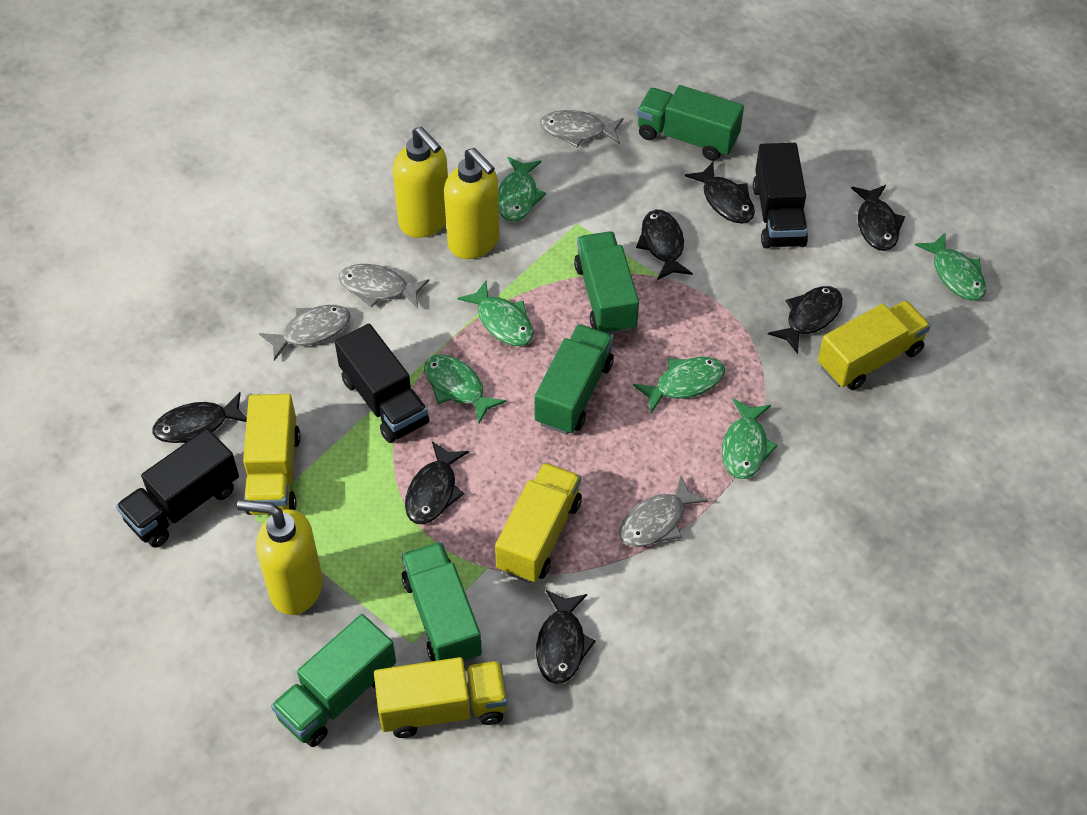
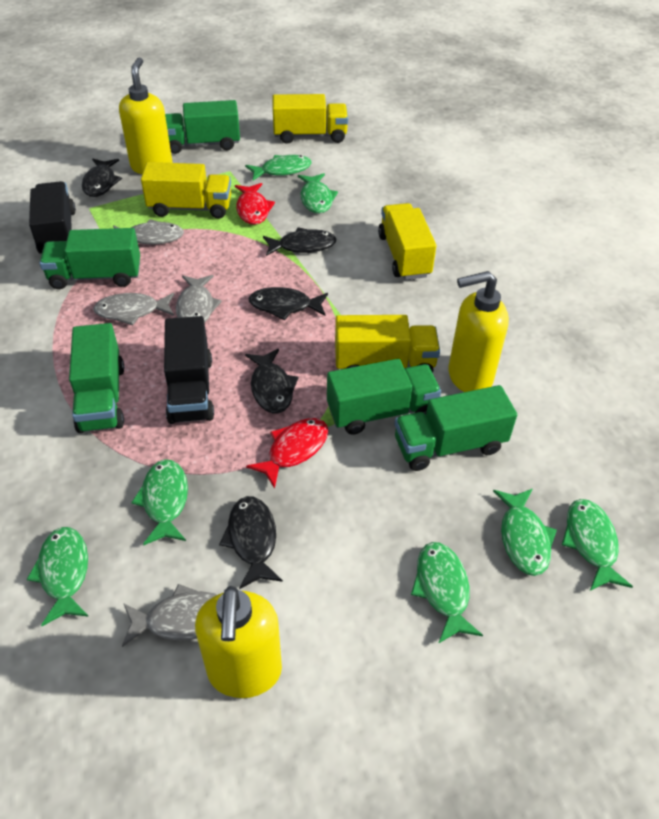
black fish: 7 -> 5
black truck: 3 -> 2
green fish: 6 -> 7
red fish: 0 -> 2

